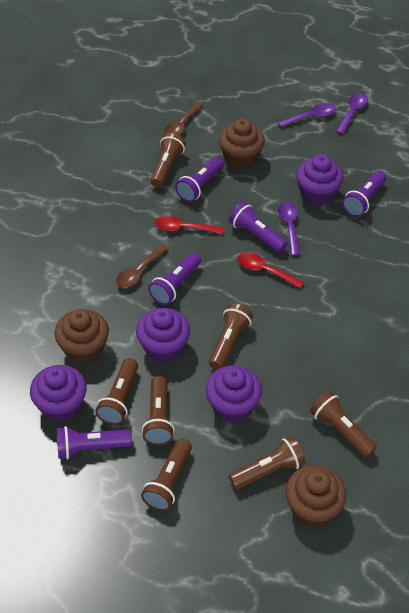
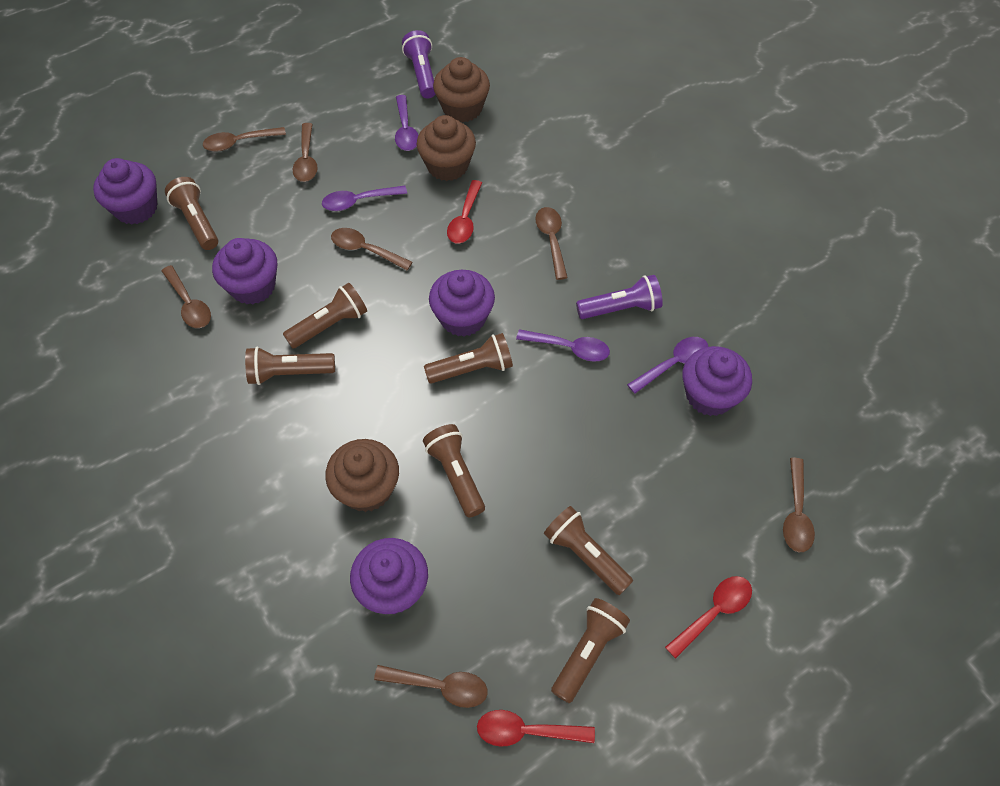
brown spoon: 2 -> 7
purple cupcake: 4 -> 5
purple flashlight: 5 -> 2
purple spoon: 3 -> 4
red spoon: 2 -> 3

